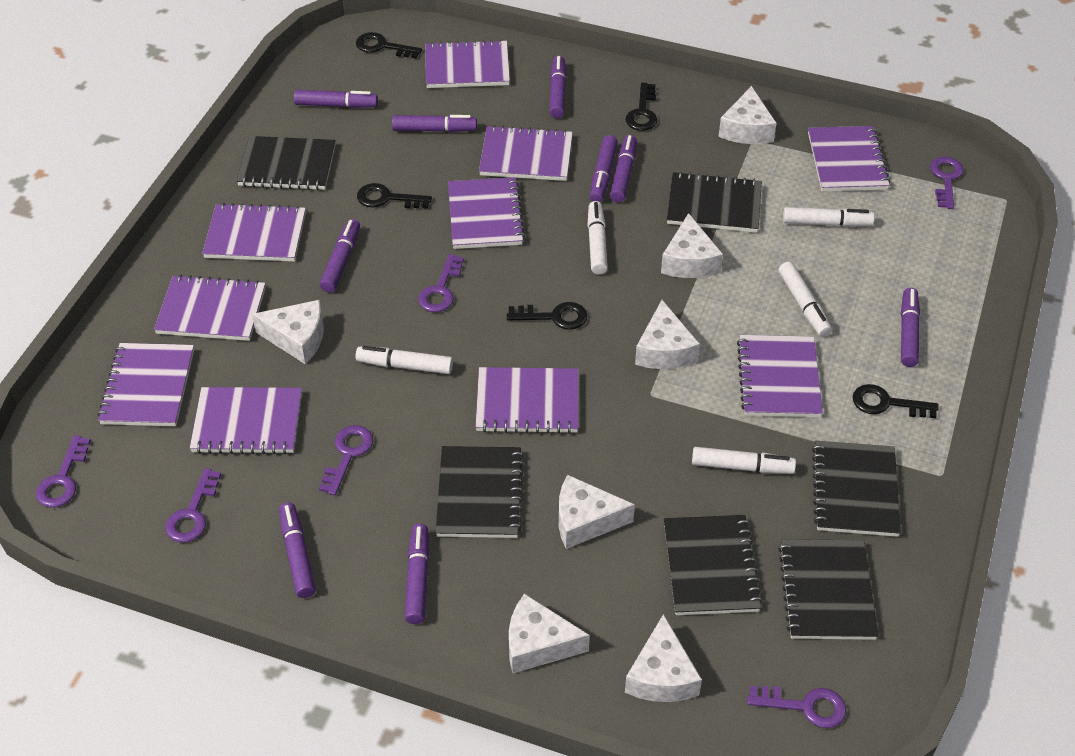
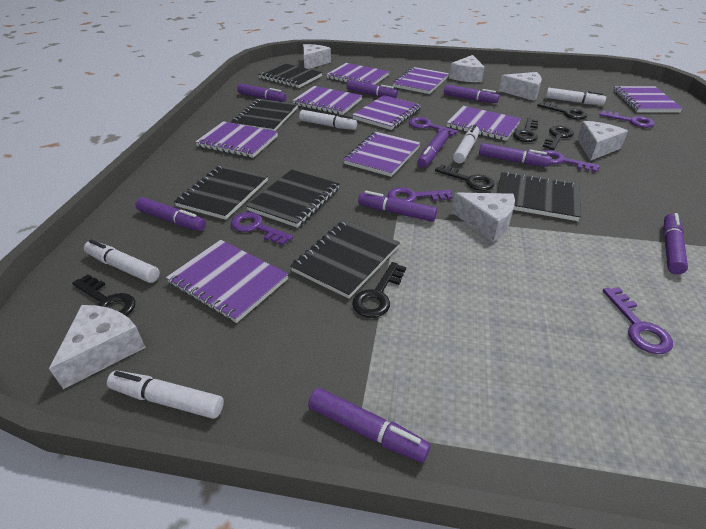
black key: 5 -> 6
purple notebook: 10 -> 9
white cheese: 7 -> 6

